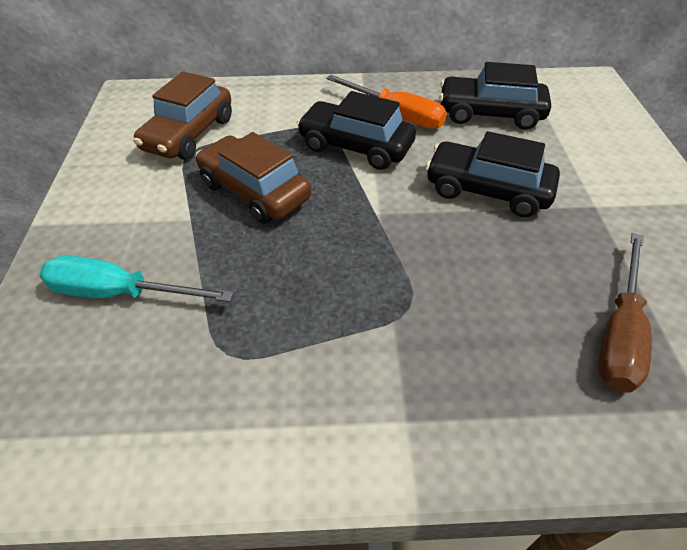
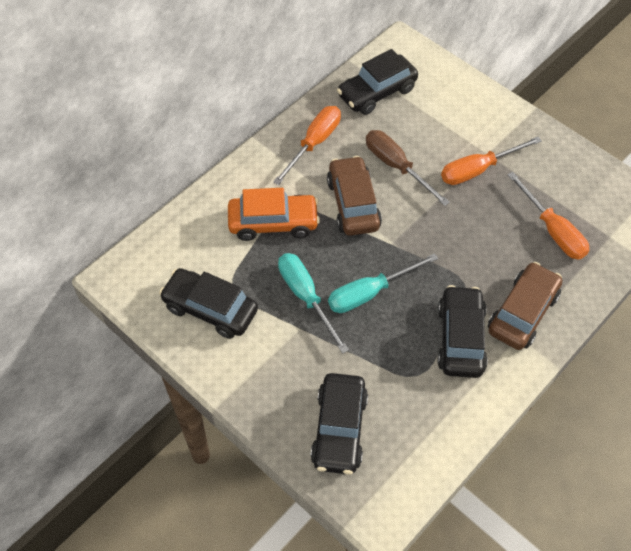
black car: 3 -> 4
orange car: 0 -> 1
orange screwdriver: 1 -> 3
turquoise screwdriver: 1 -> 2

